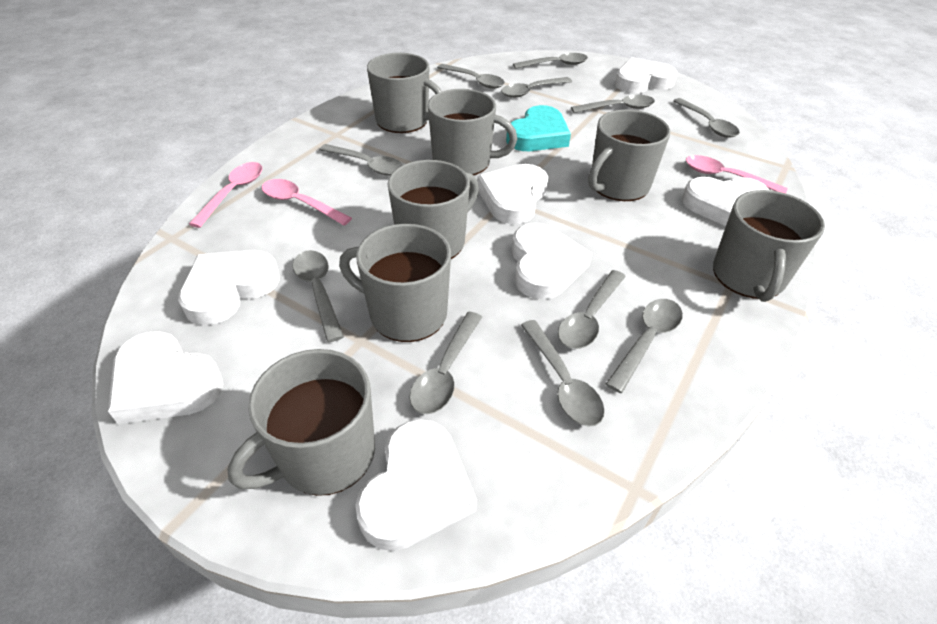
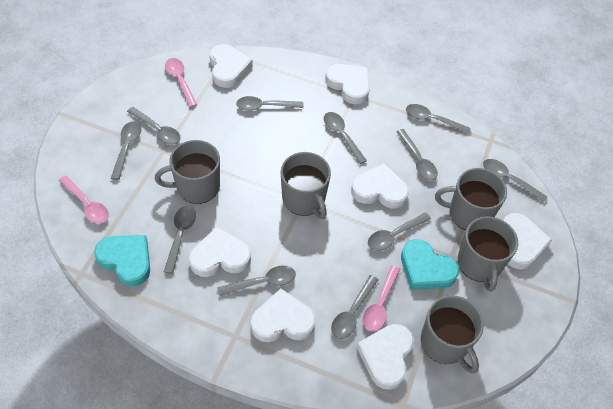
grey mug: 7 -> 5
turquoise heart: 1 -> 2

